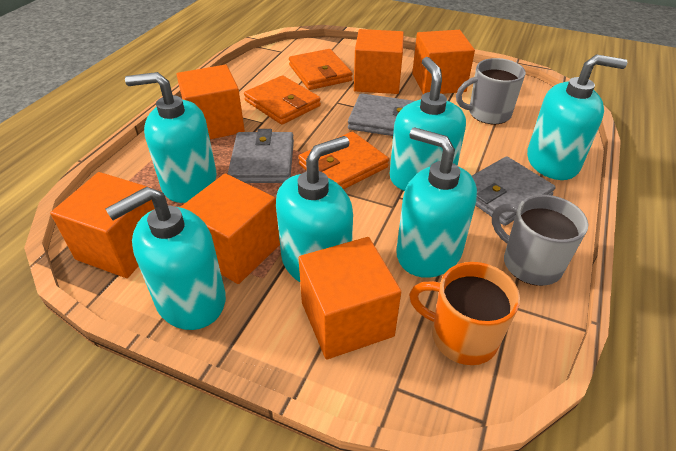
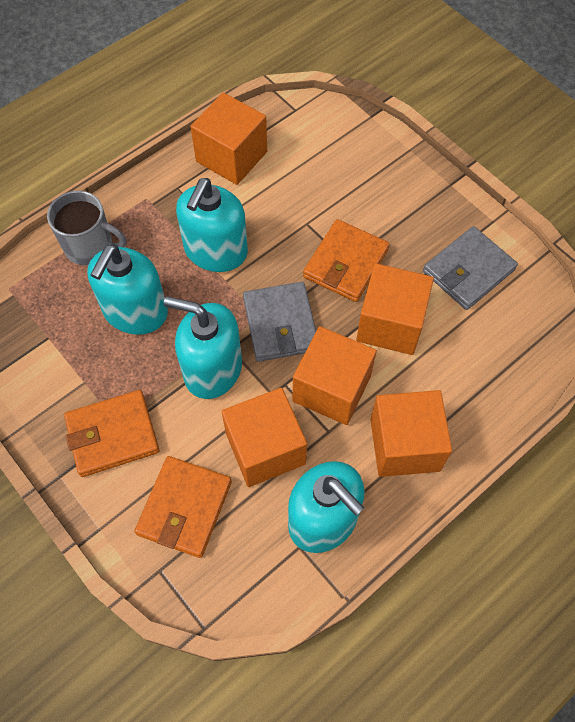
grey mug: 2 -> 1
grey wallet: 3 -> 2
orange cube: 6 -> 5
orange mug: 1 -> 0
turquoise soap dispenser: 6 -> 4

